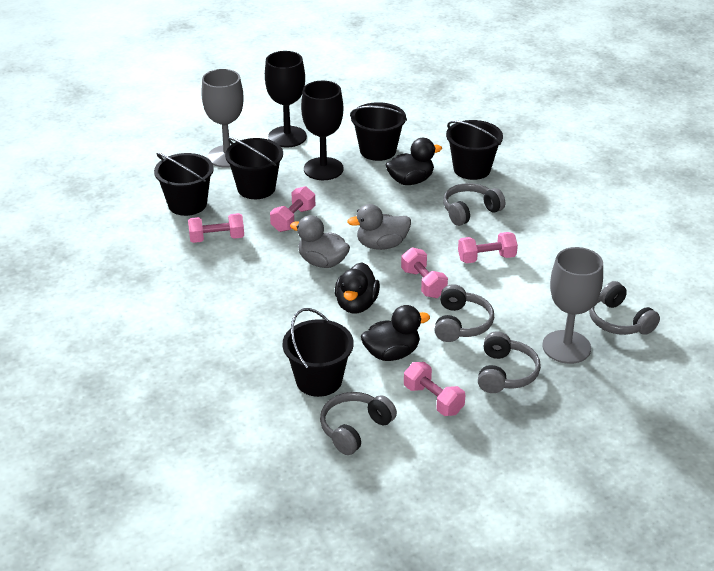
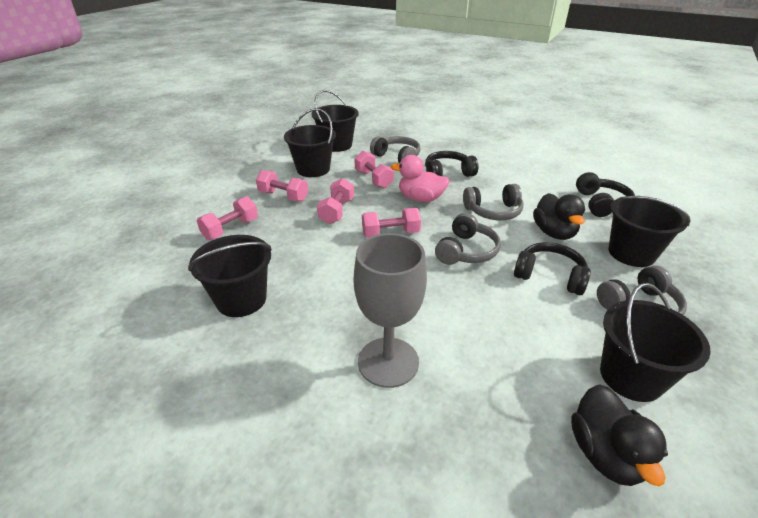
black duck: 3 -> 2
black goblet: 2 -> 0
black headphones: 0 -> 3
grey duck: 2 -> 0
grey goblet: 2 -> 1
grey headphones: 5 -> 4
pink duck: 0 -> 1

